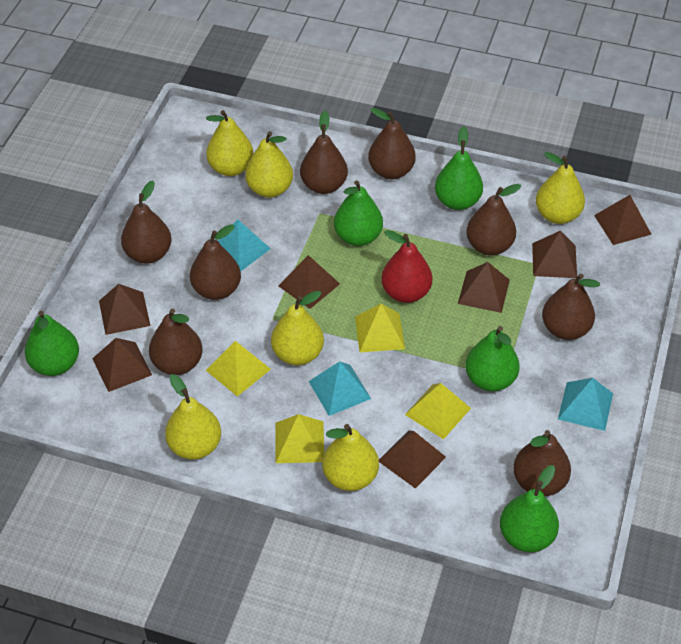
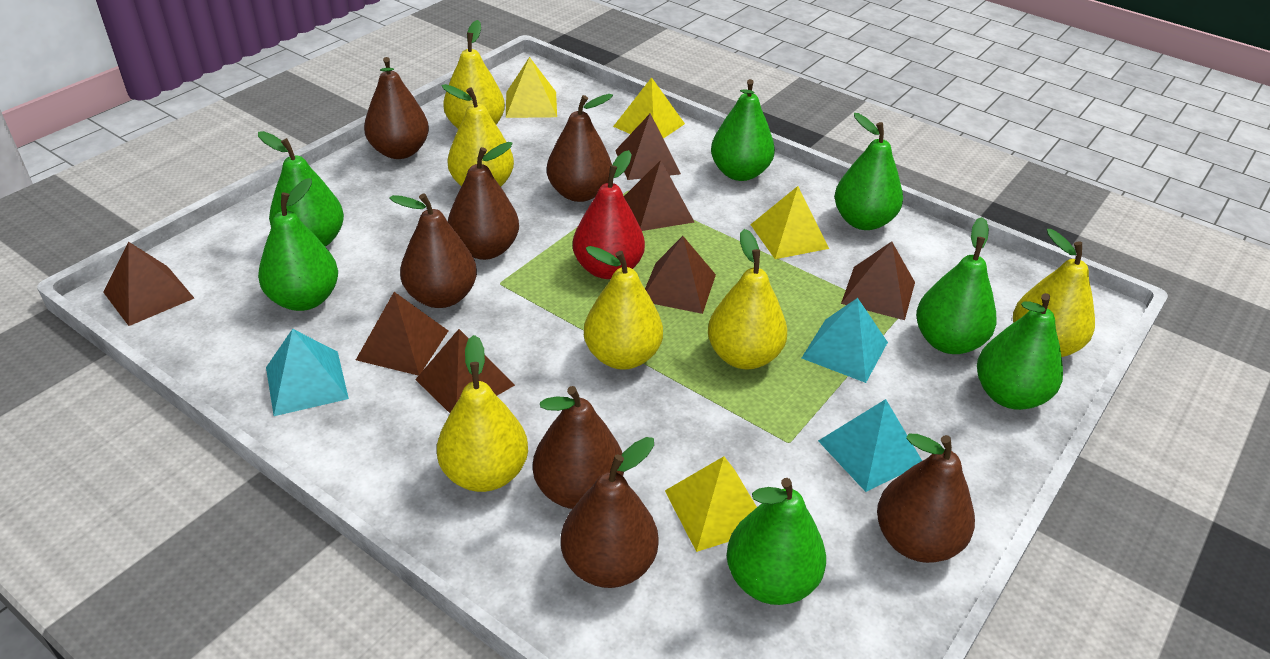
brown pear: 8 -> 7
green pear: 5 -> 7

